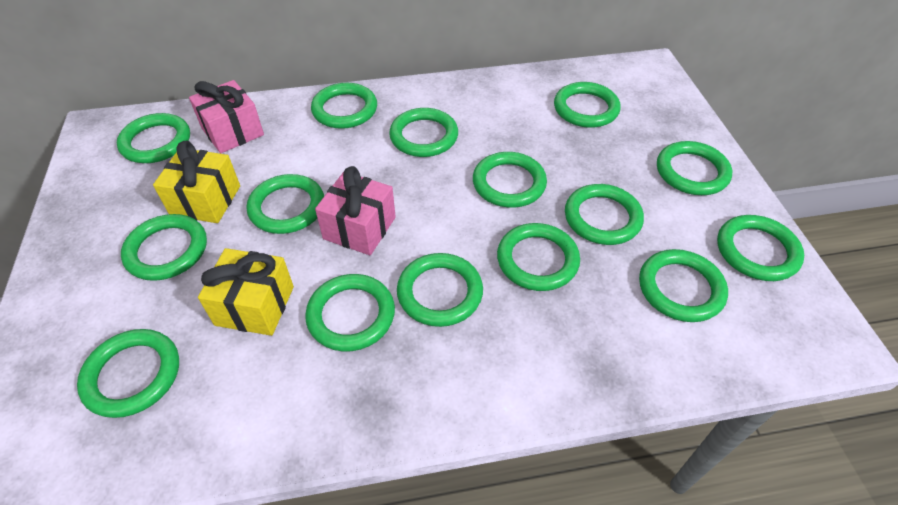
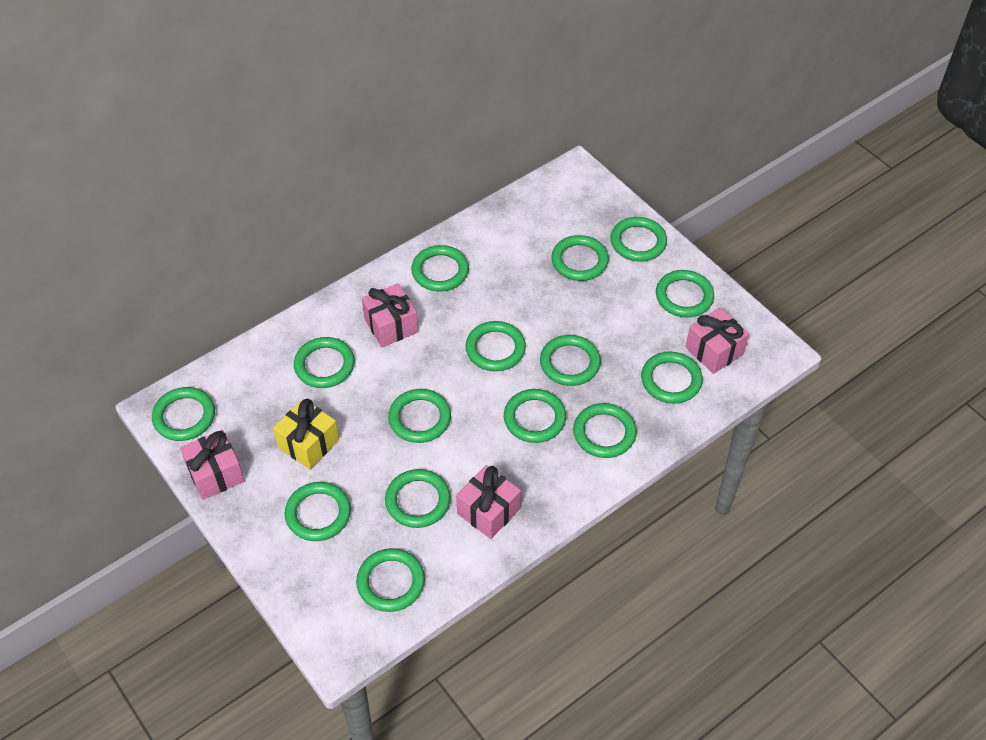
pink gift: 2 -> 4
yellow gift: 2 -> 1

